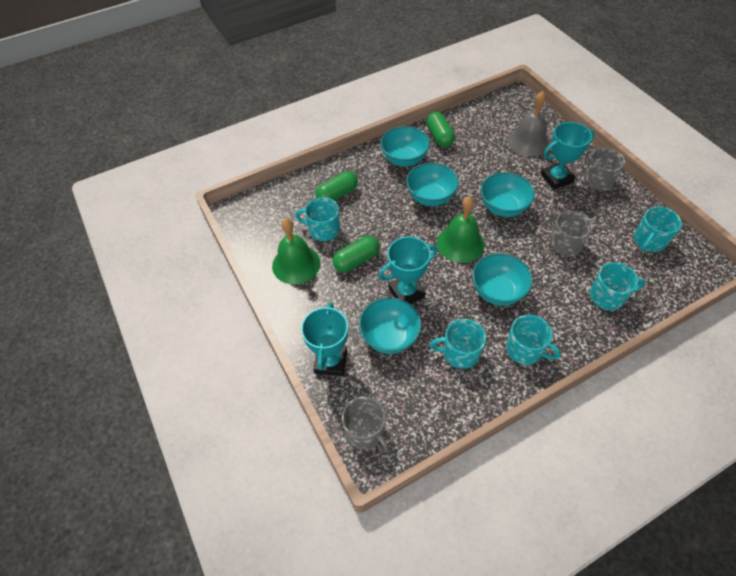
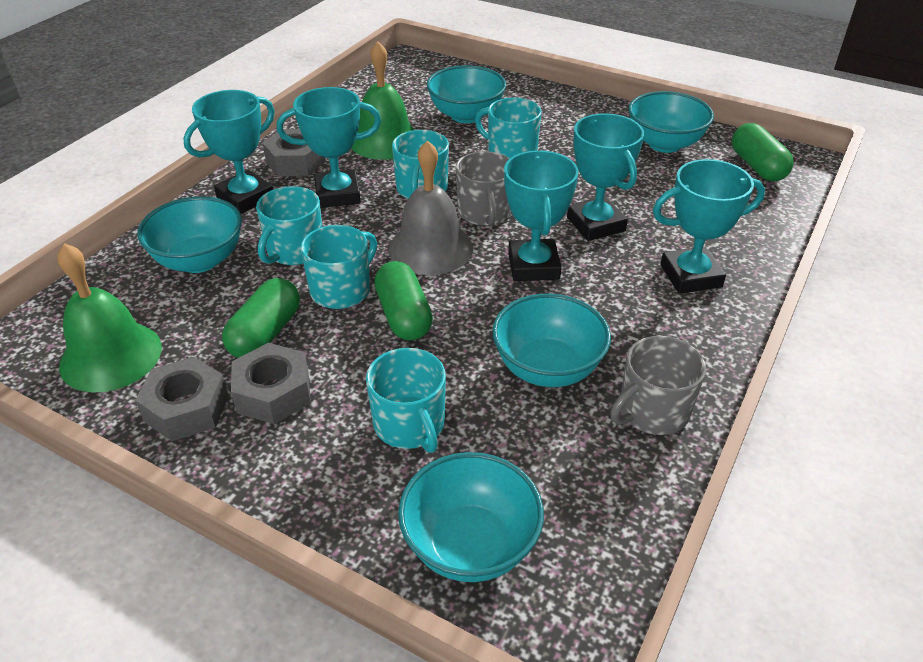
grey mug: 3 -> 2
grey nut: 0 -> 3
turquoise trophy: 3 -> 5

